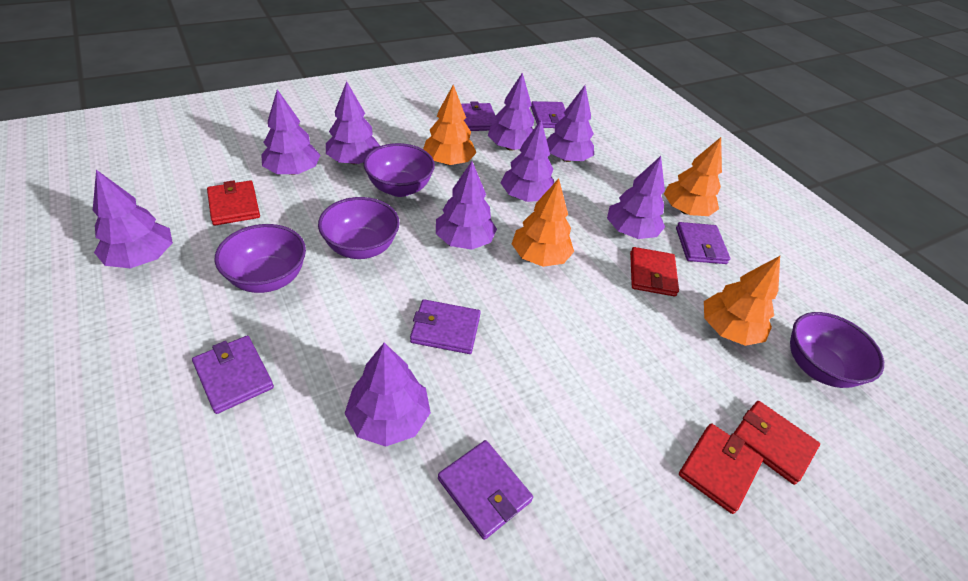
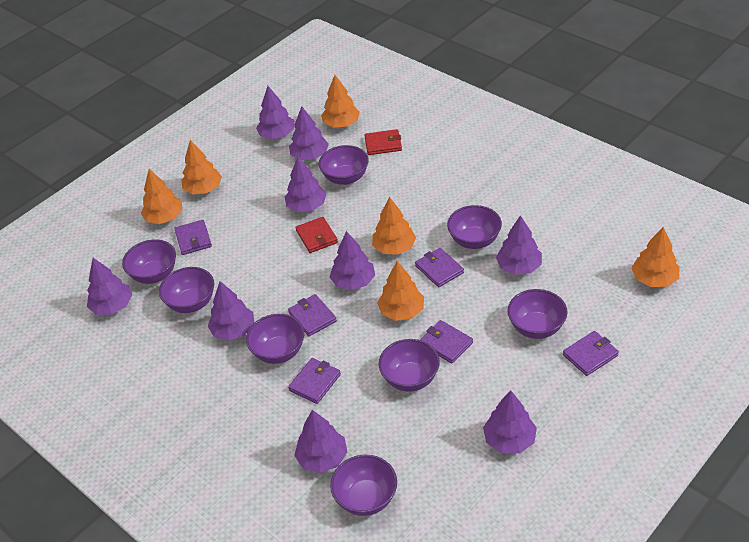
orange tree: 4 -> 6
purple bowl: 4 -> 8
red wallet: 4 -> 2

